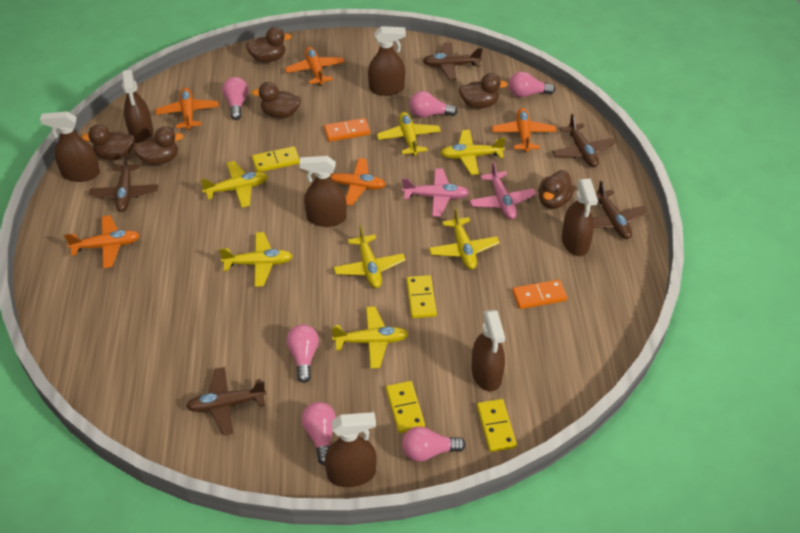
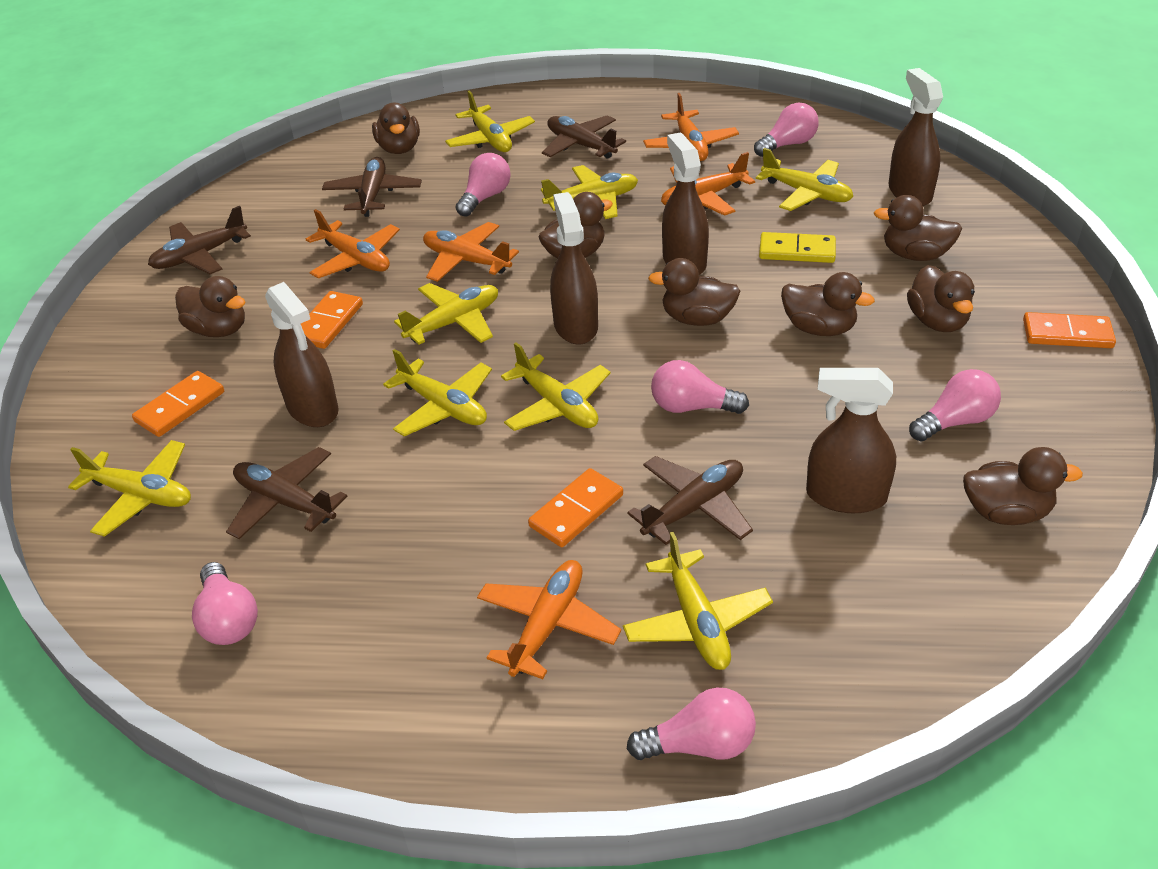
brown duck: 6 -> 8
brown spray bottle: 7 -> 5
orange domino: 2 -> 4
pink plane: 2 -> 0
yellow domino: 4 -> 1
yellow plane: 7 -> 8

